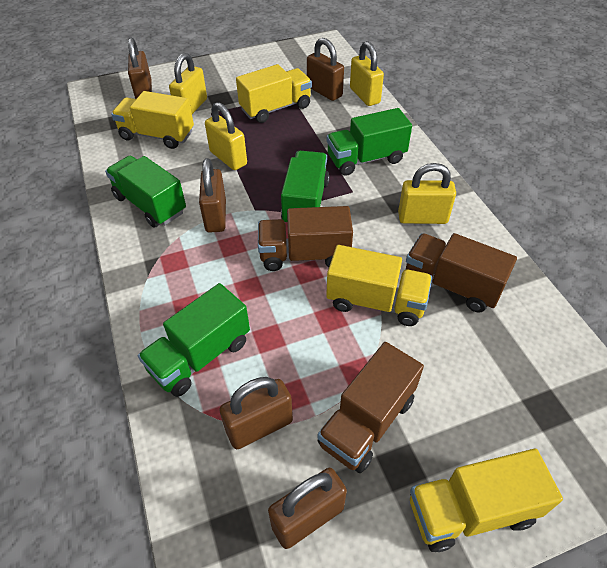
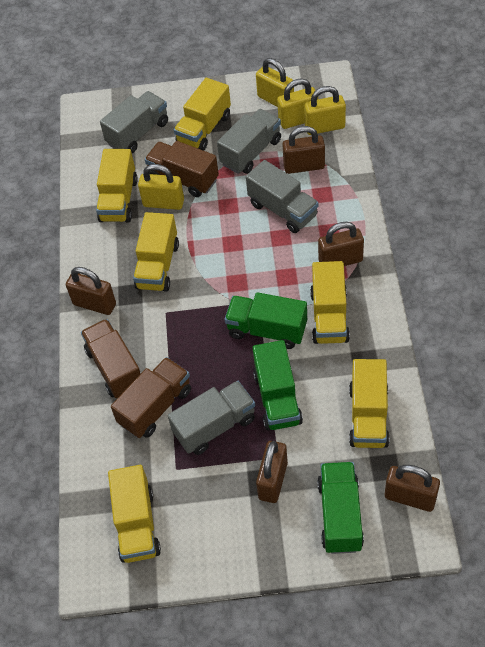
green truck: 4 -> 3
grey truck: 0 -> 4
yellow truck: 4 -> 6

